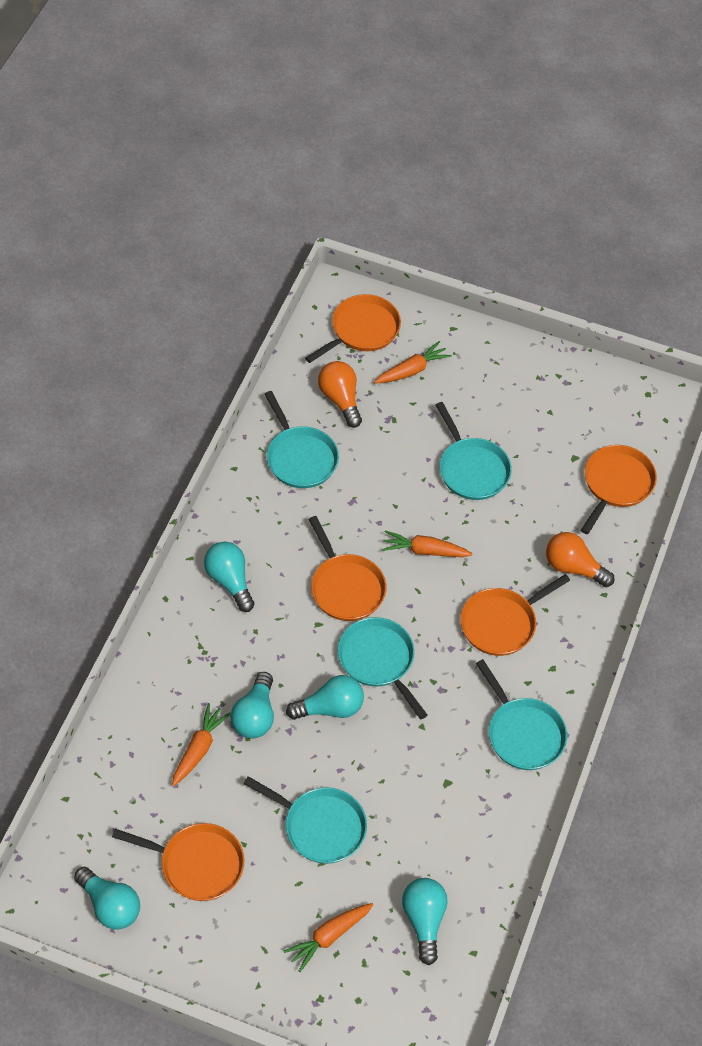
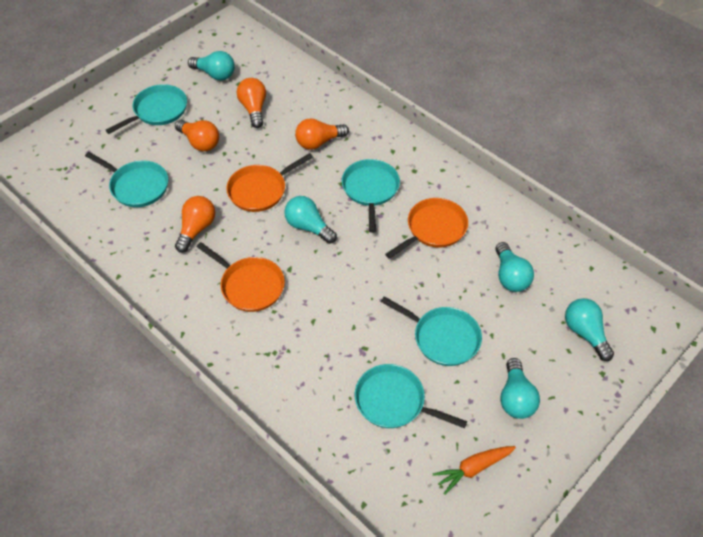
orange carrot: 4 -> 1
orange light bulb: 2 -> 4
orange pan: 5 -> 3

